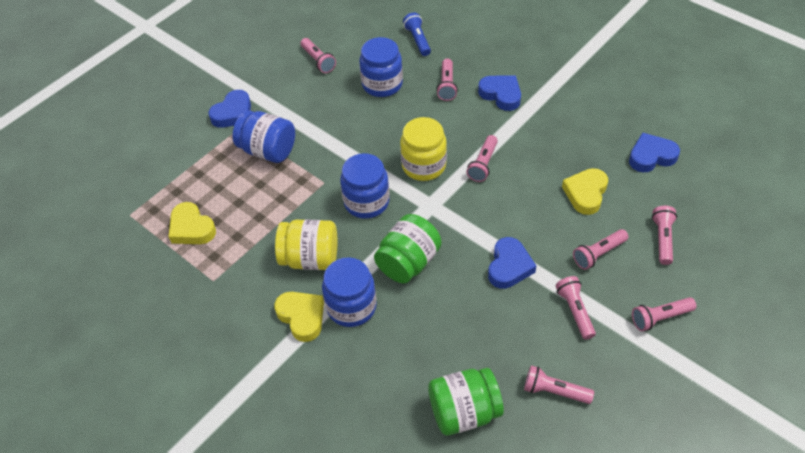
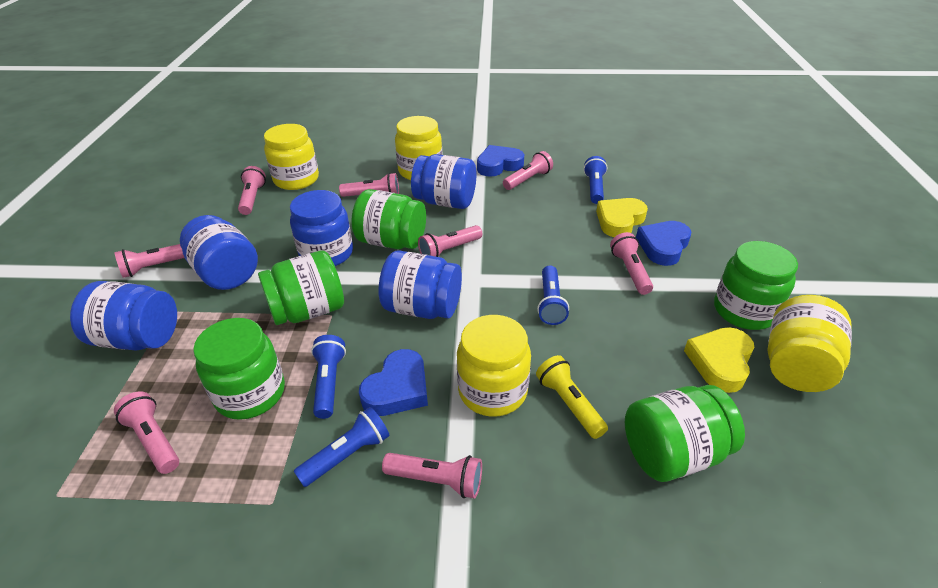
blue flashlight: 1 -> 4
blue heart: 4 -> 3
blue jar: 4 -> 5
green jar: 2 -> 5
yellow flashlight: 0 -> 1
yellow heart: 3 -> 2
yellow jar: 2 -> 4

